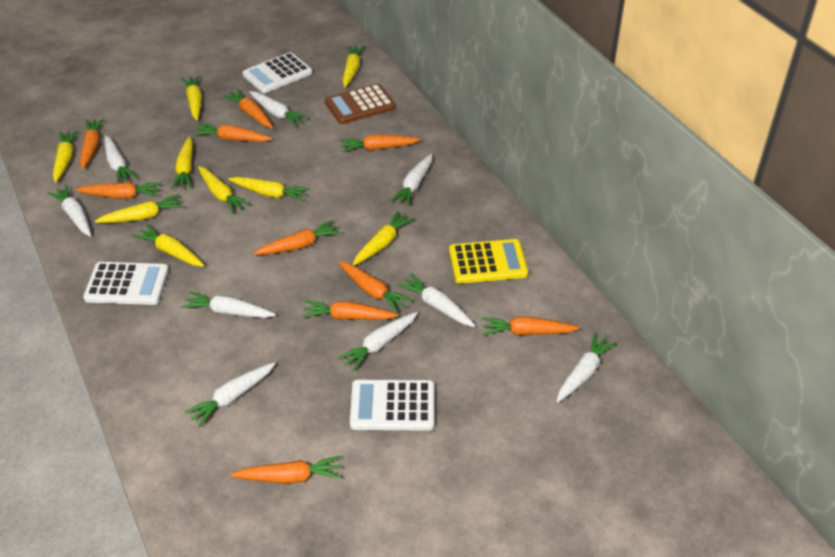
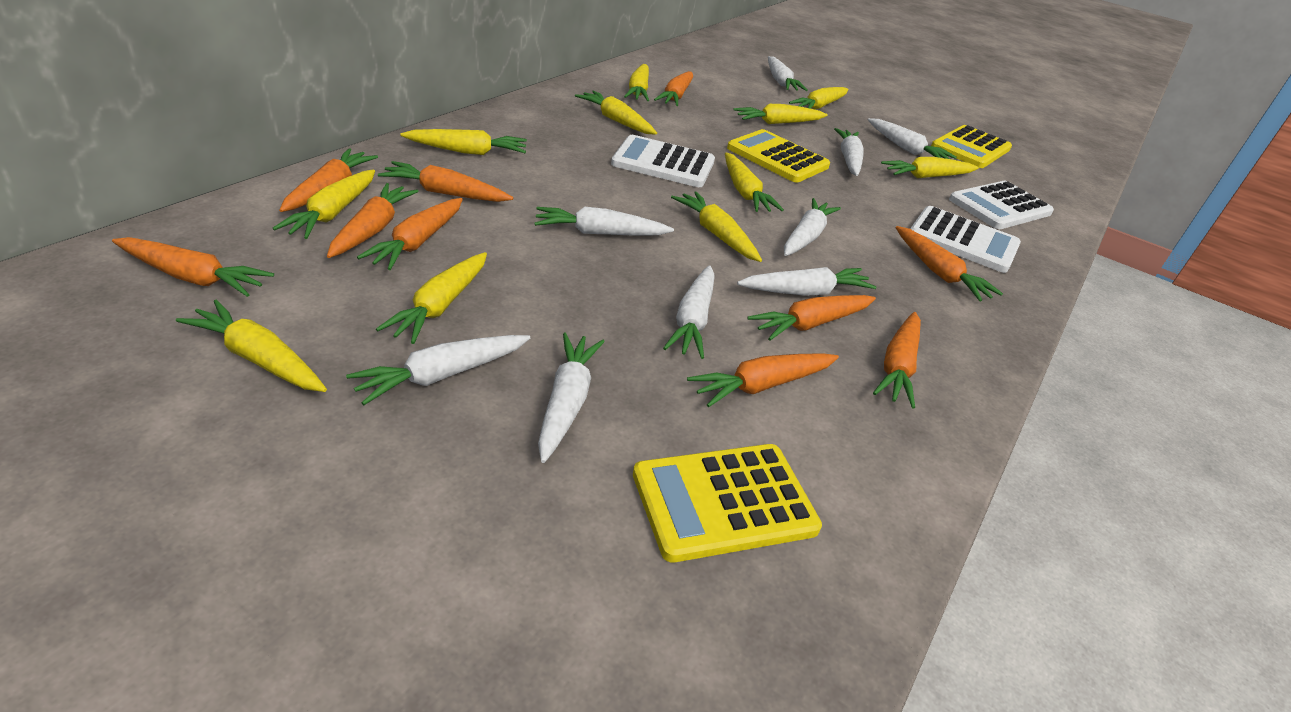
brown calculator: 1 -> 0
yellow calculator: 1 -> 3
yellow carrot: 9 -> 11

